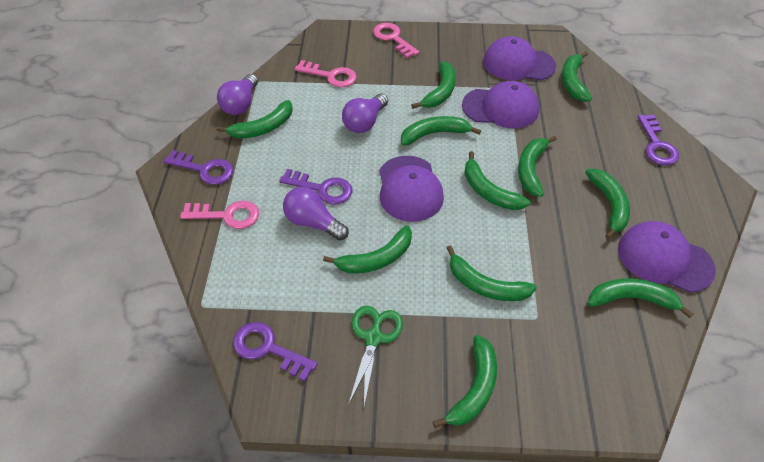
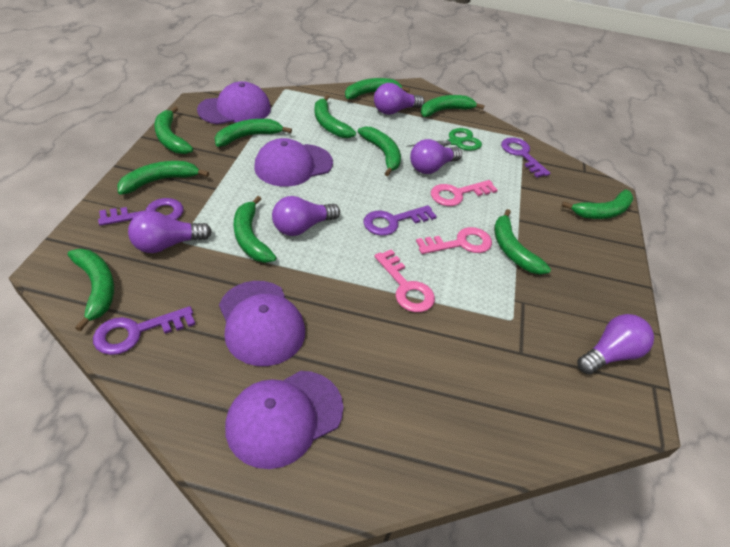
purple light bulb: 3 -> 5

